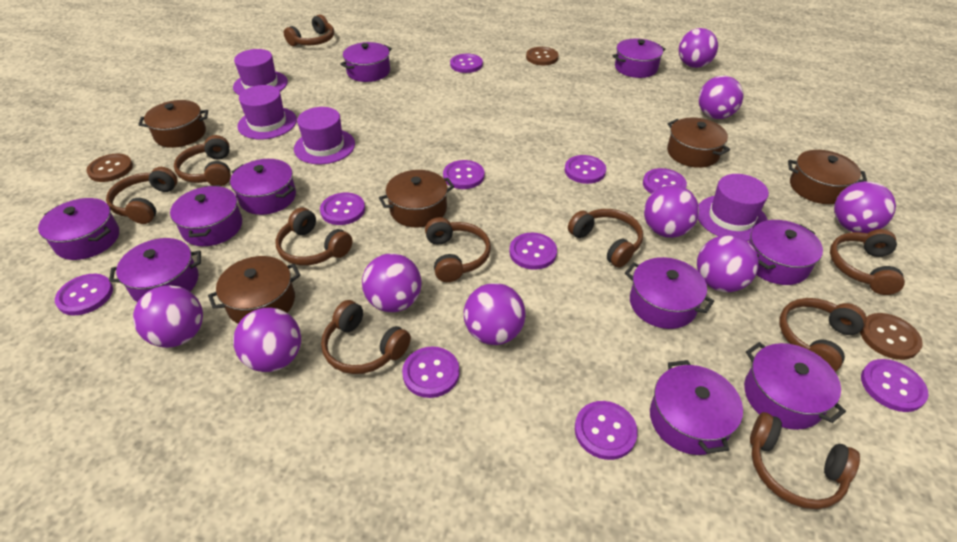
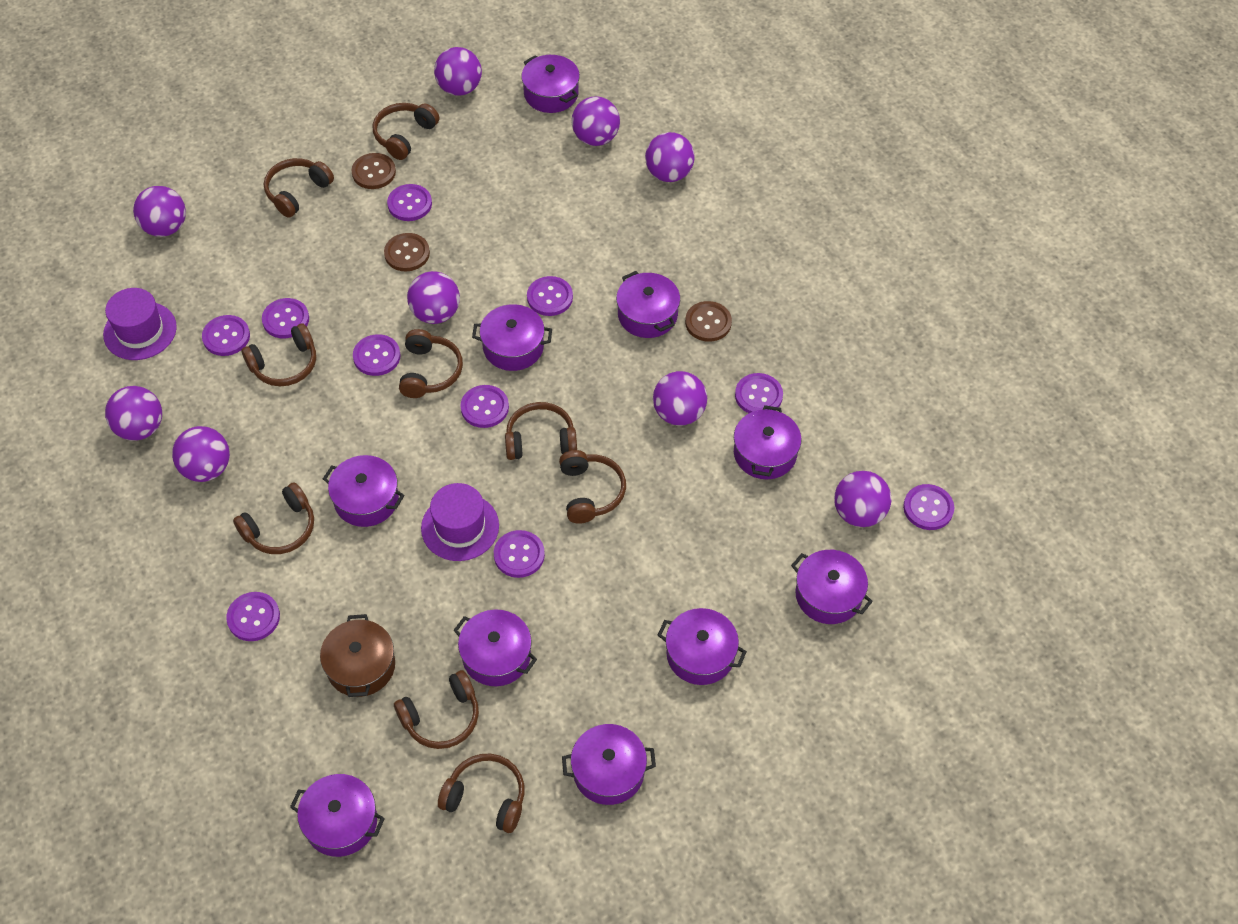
brown headphones: 10 -> 9
brown pot: 5 -> 1
purple hat: 4 -> 2

